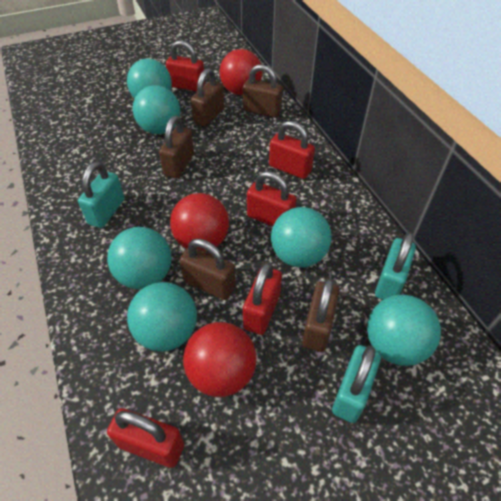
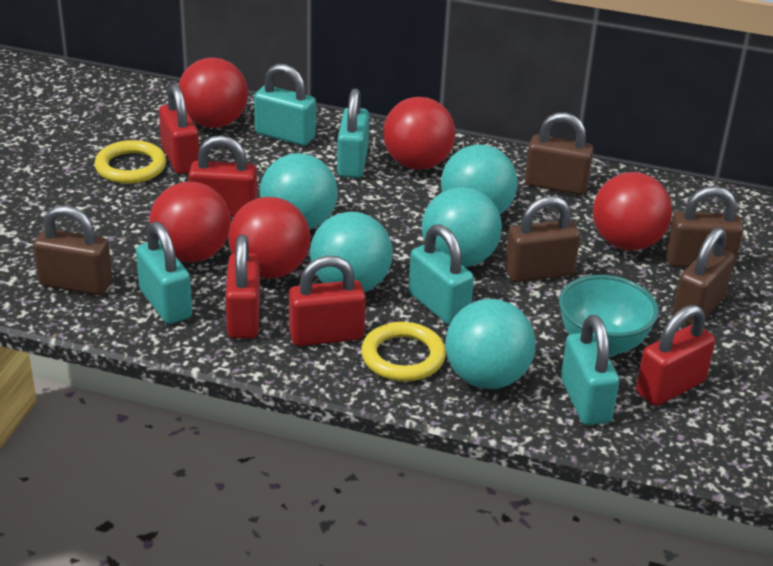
red ball: 3 -> 5
turquoise ball: 6 -> 5
turquoise bowl: 0 -> 1
turquoise padlock: 3 -> 5
yellow ring: 0 -> 2

